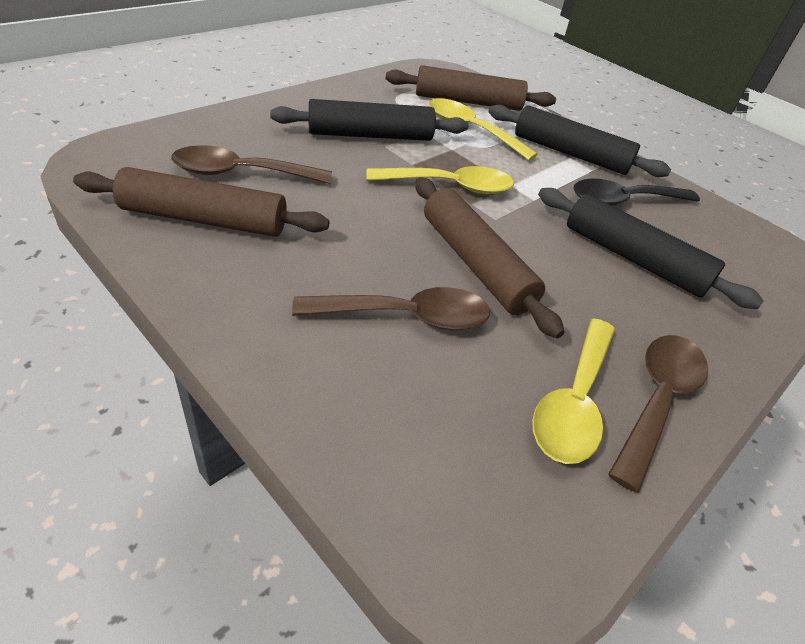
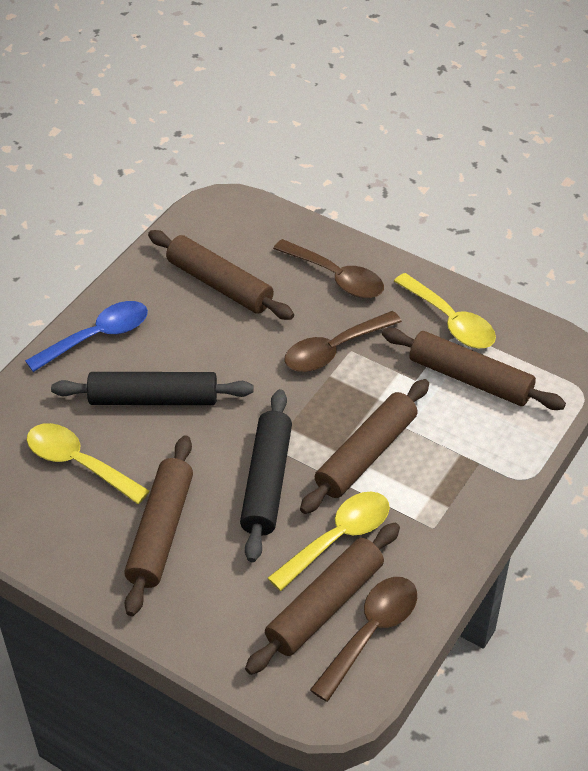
black rolling pin: 3 -> 2
black spoon: 1 -> 0
blue spoon: 0 -> 1
brown rolling pin: 3 -> 5

